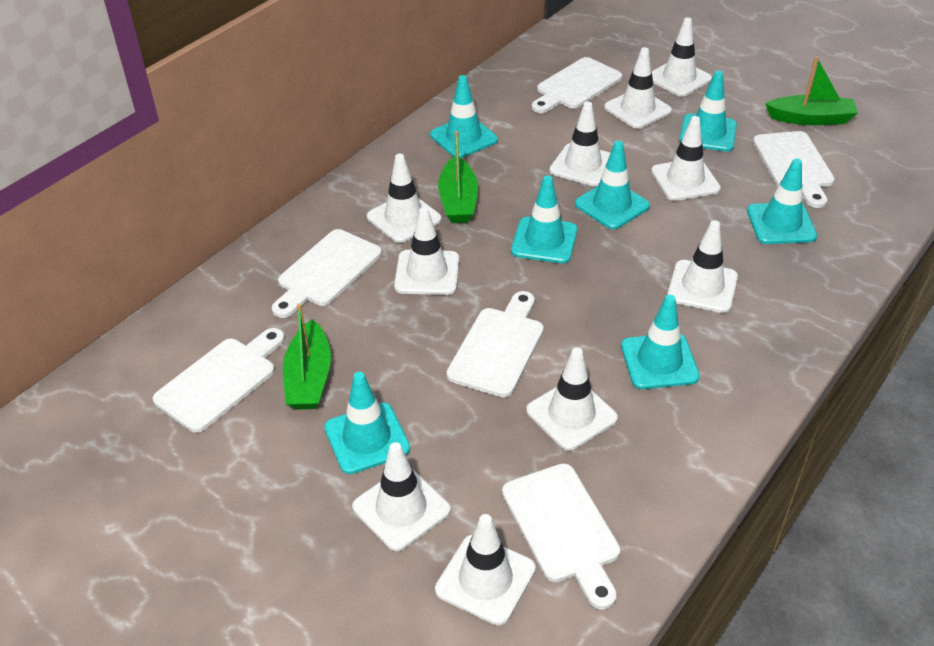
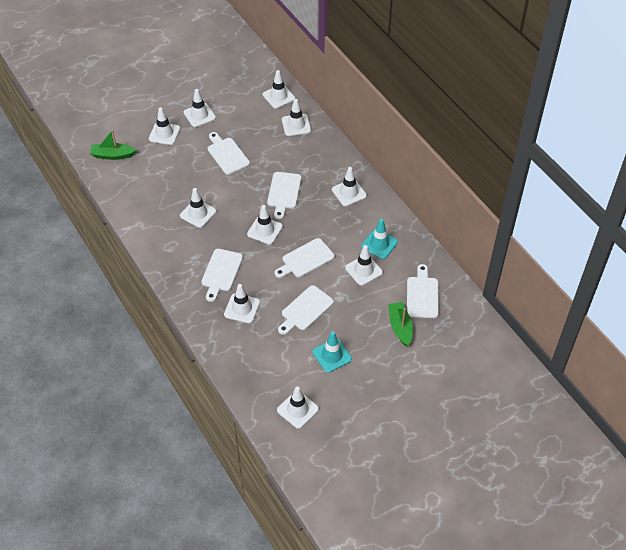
green boat: 3 -> 2
turquoise traffic cone: 7 -> 2

